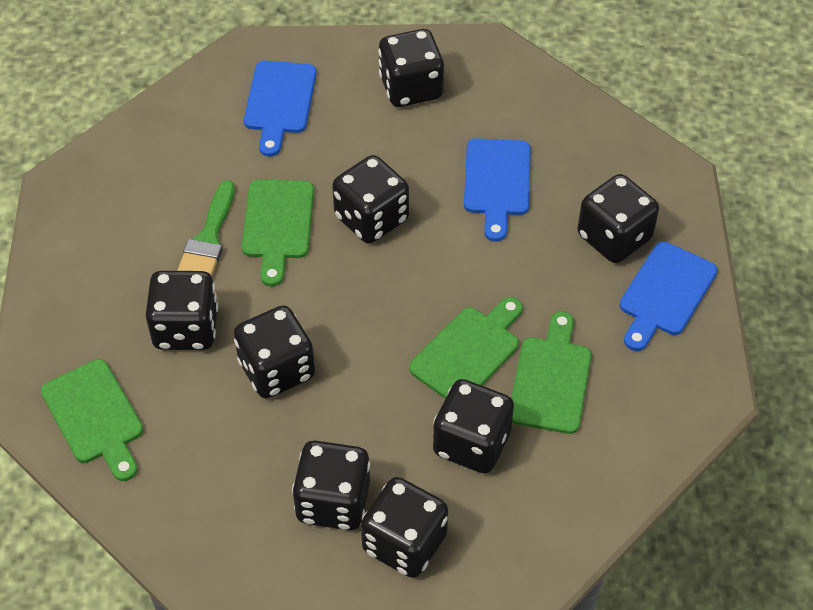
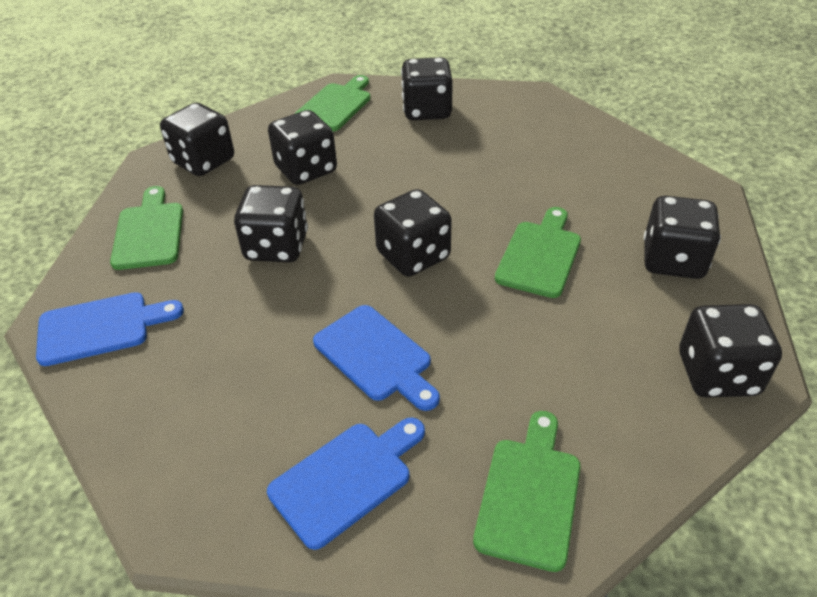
black dice: 8 -> 7
green brush: 1 -> 0

